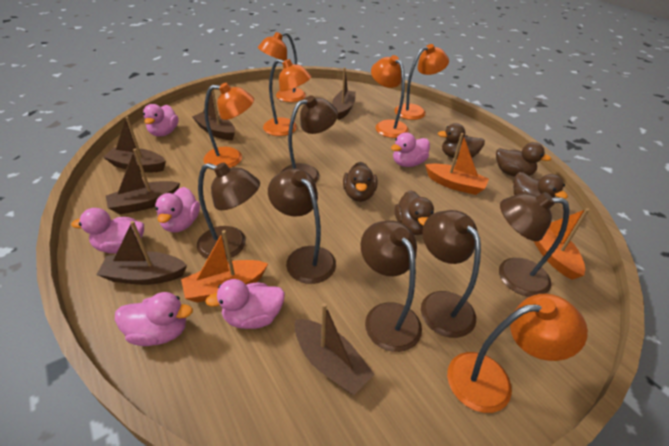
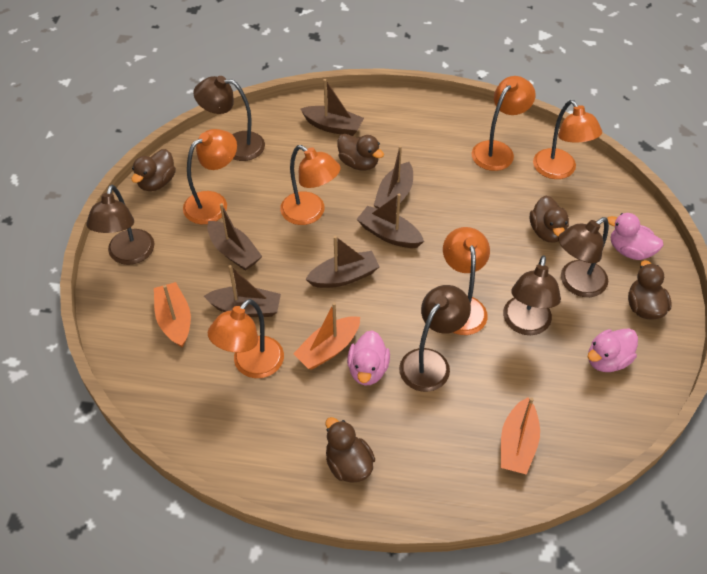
brown lamp: 6 -> 5
pink duck: 6 -> 3

